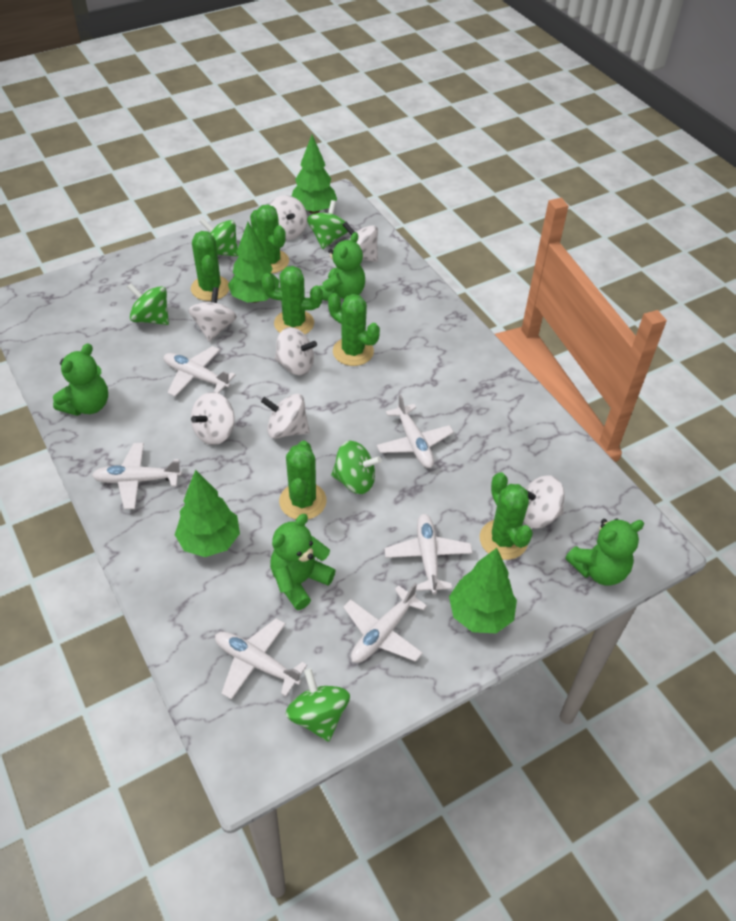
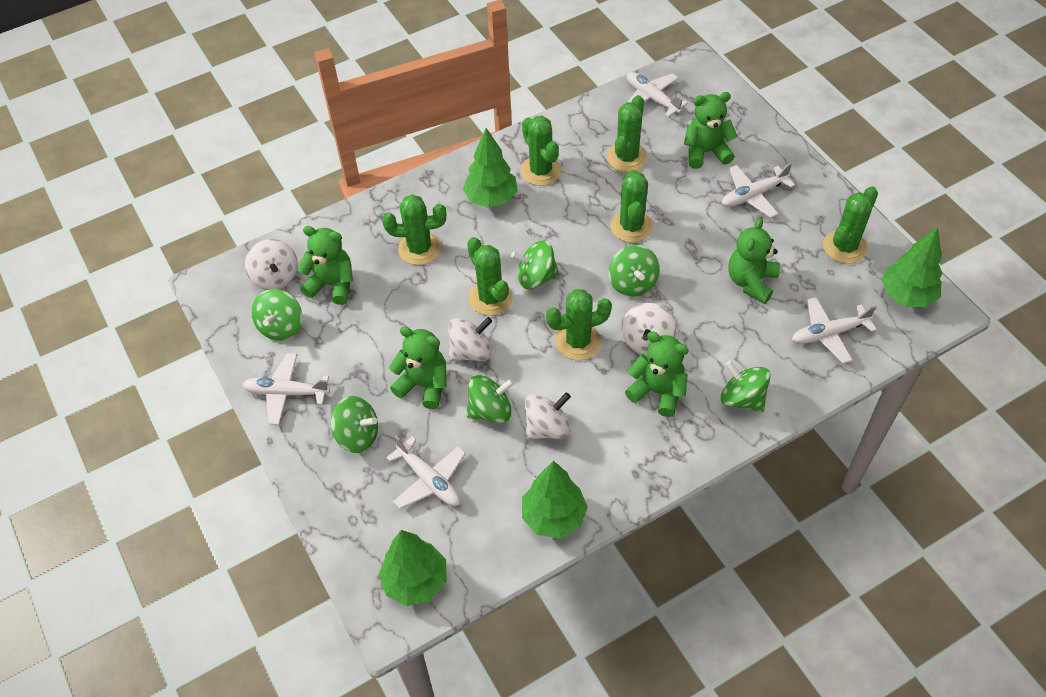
green cactus: 6 -> 7
green spinning top: 5 -> 6
green teddy bear: 4 -> 5
white plane: 6 -> 5
white spinning top: 7 -> 4

